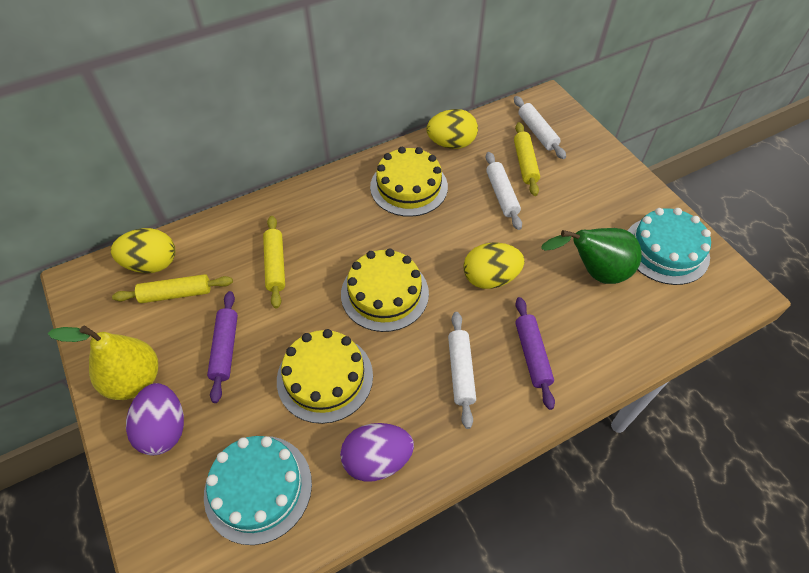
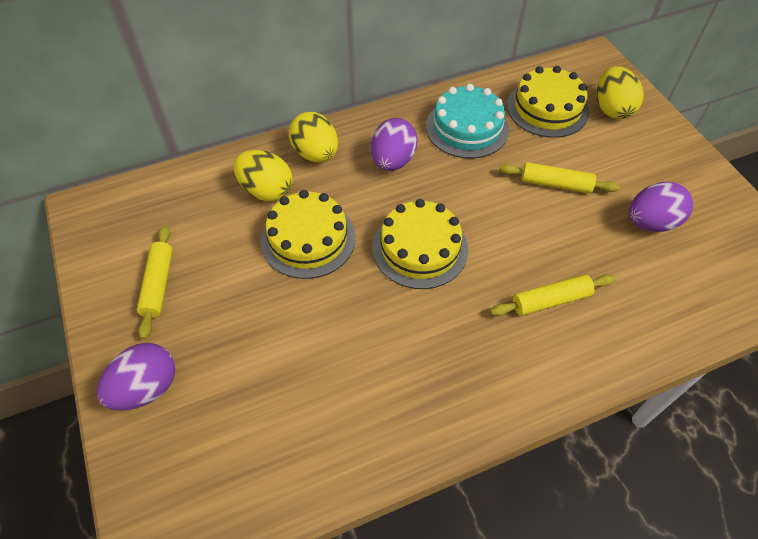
green pear: 1 -> 0
purple egg: 2 -> 3
purple rolling pin: 2 -> 0
turquoise cake: 2 -> 1
white rolling pin: 3 -> 0
yellow pear: 1 -> 0

